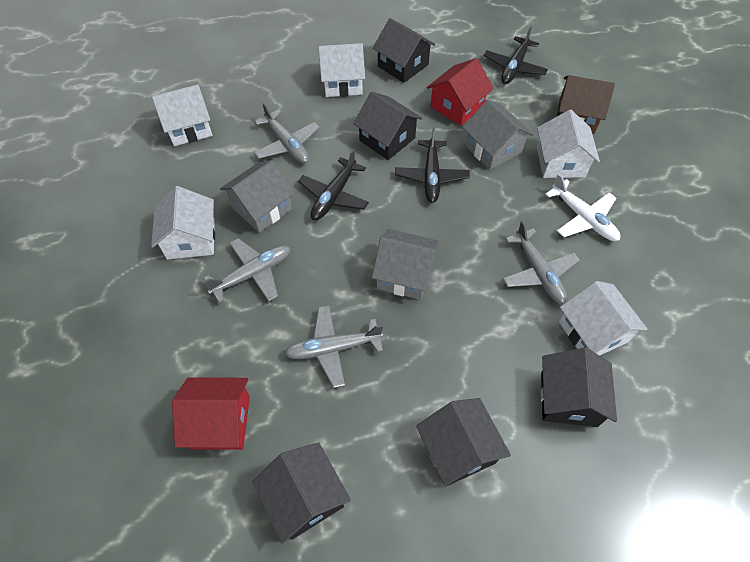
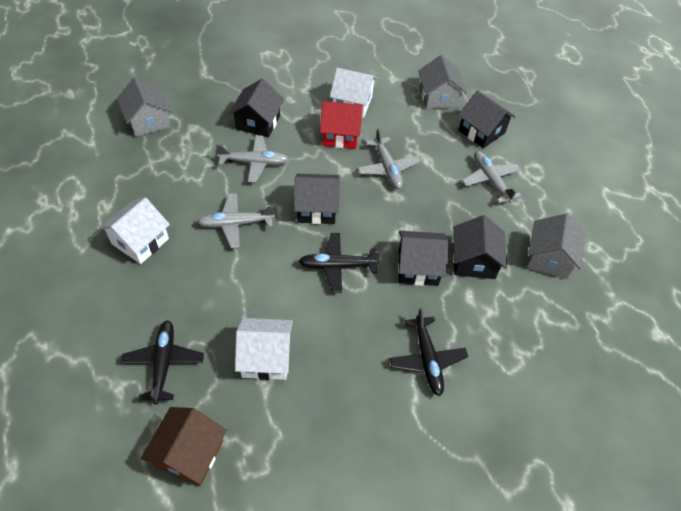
red house: 2 -> 1
white house: 5 -> 3
white plane: 1 -> 0

